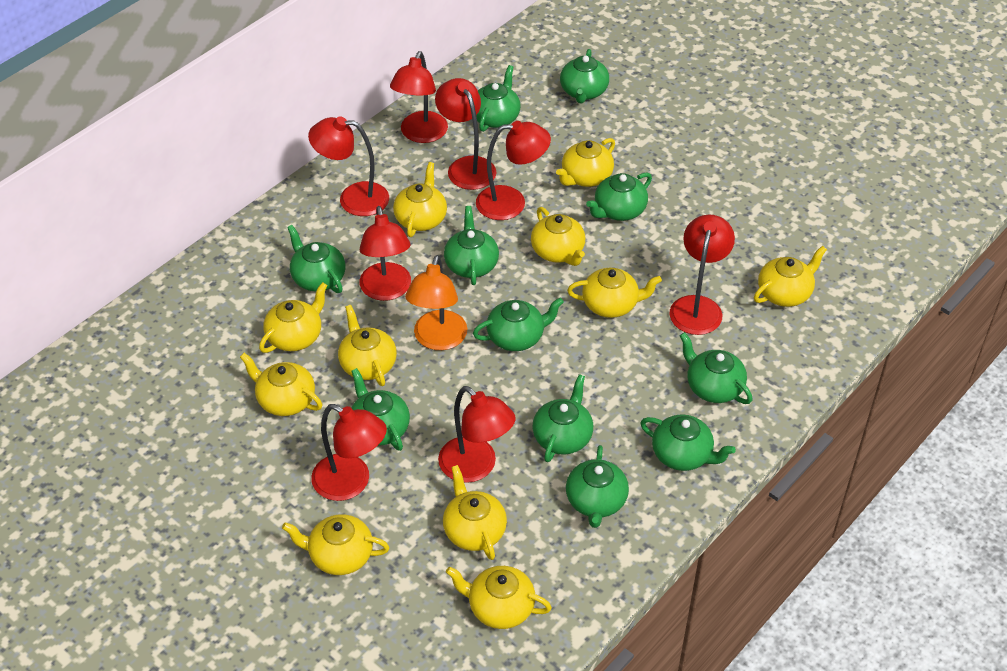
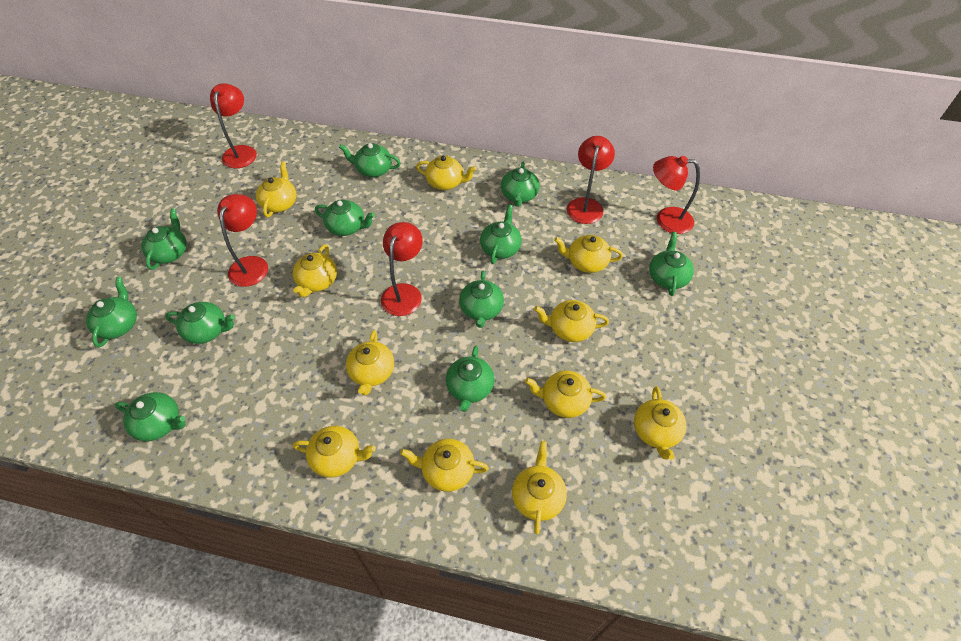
orange lamp: 1 -> 0
red lamp: 8 -> 5

